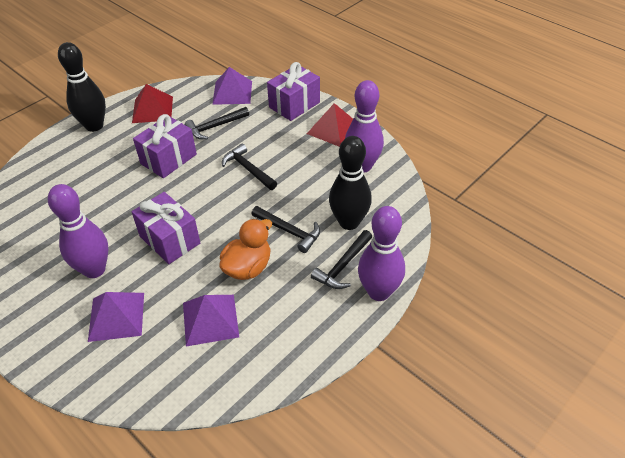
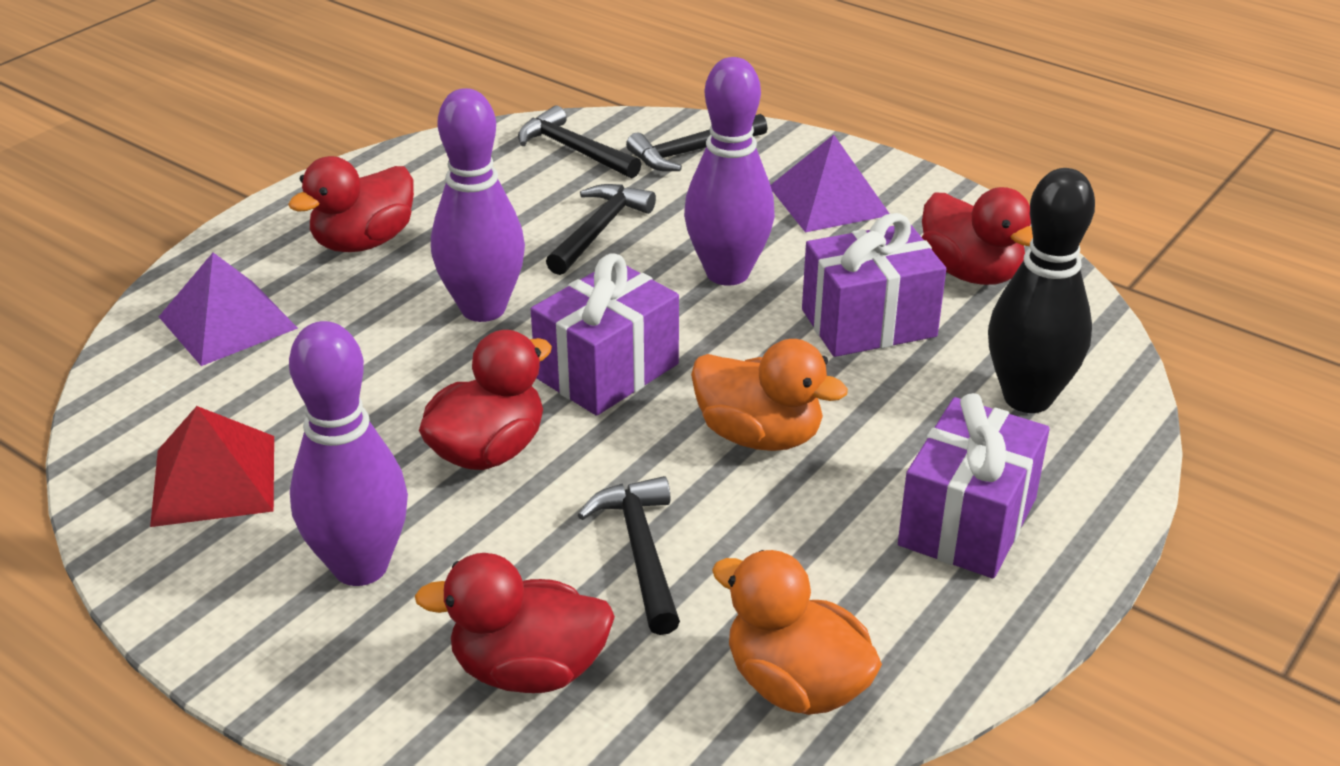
black bowling pin: 2 -> 1
orange duck: 1 -> 2
purple pyramid: 3 -> 2
red duck: 0 -> 4
red pyramid: 2 -> 1

